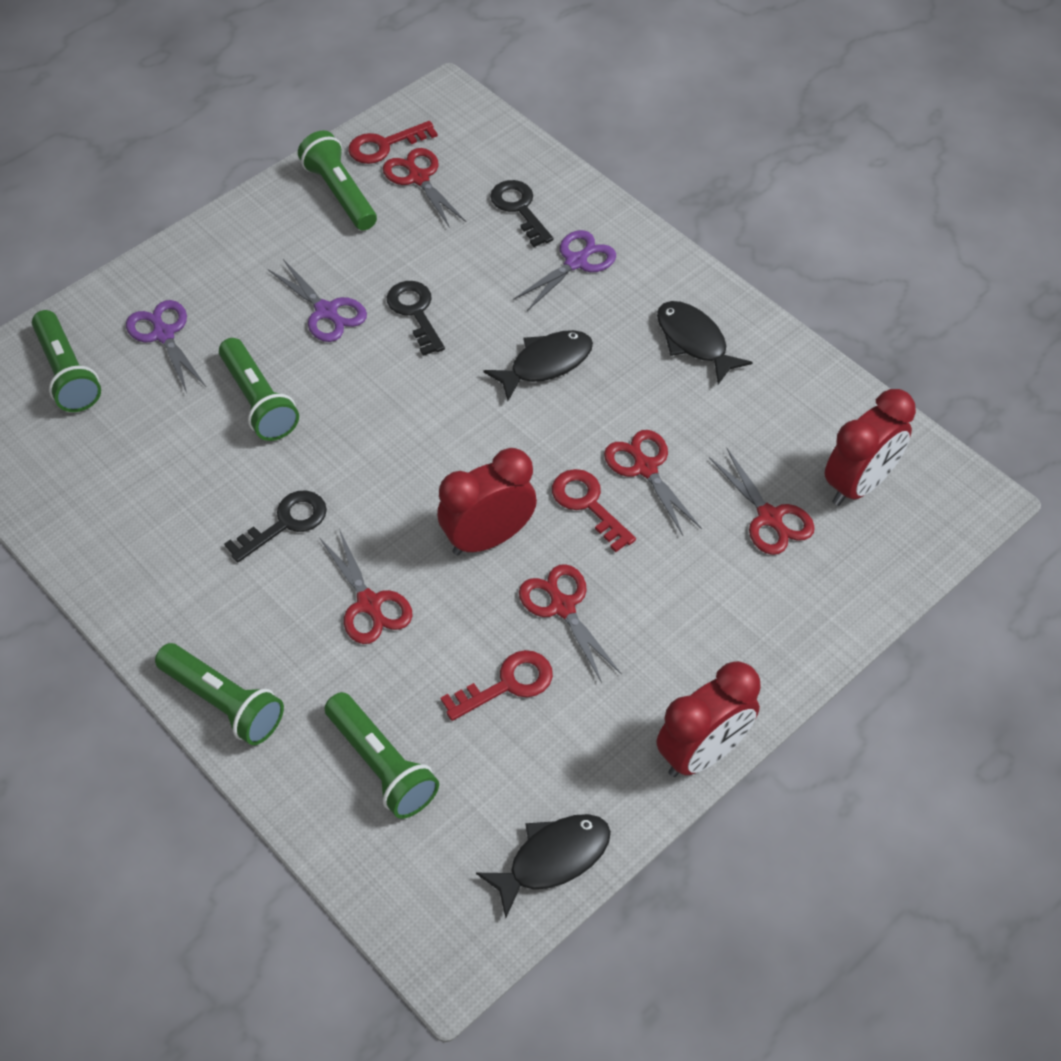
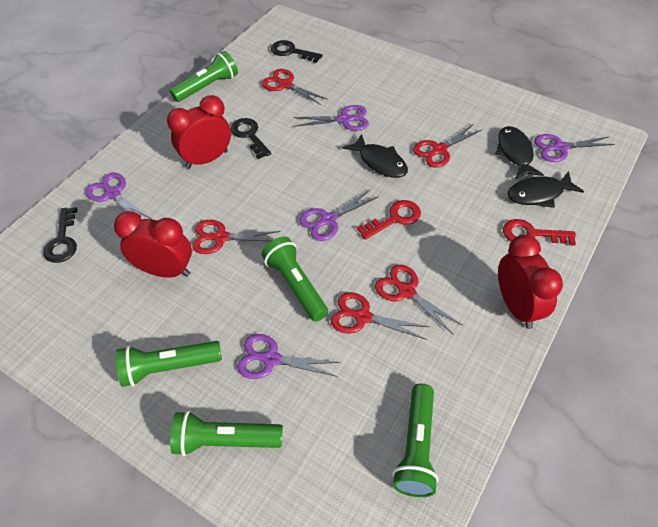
purple scissors: 3 -> 5
red key: 3 -> 2

